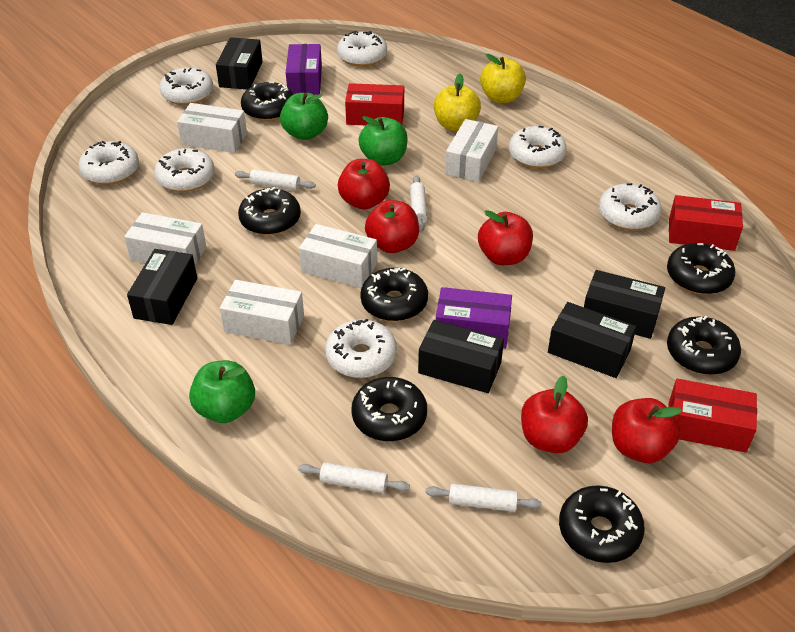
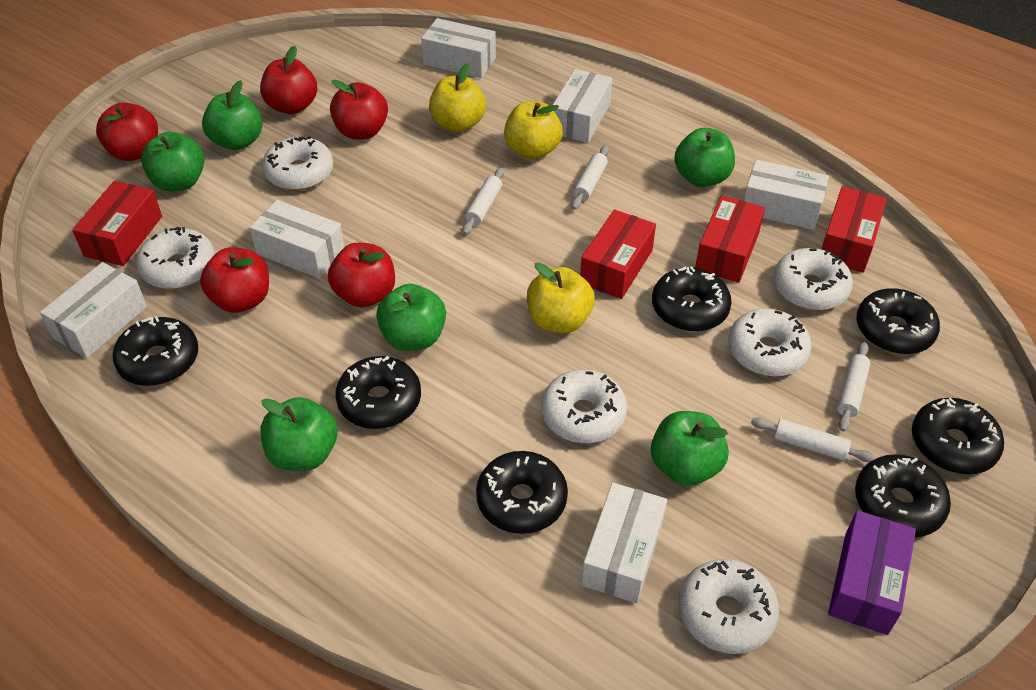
black box: 5 -> 0
green apple: 3 -> 6
purple box: 2 -> 1
red box: 3 -> 4
white box: 5 -> 6
white donut: 7 -> 6
yellow apple: 2 -> 3

